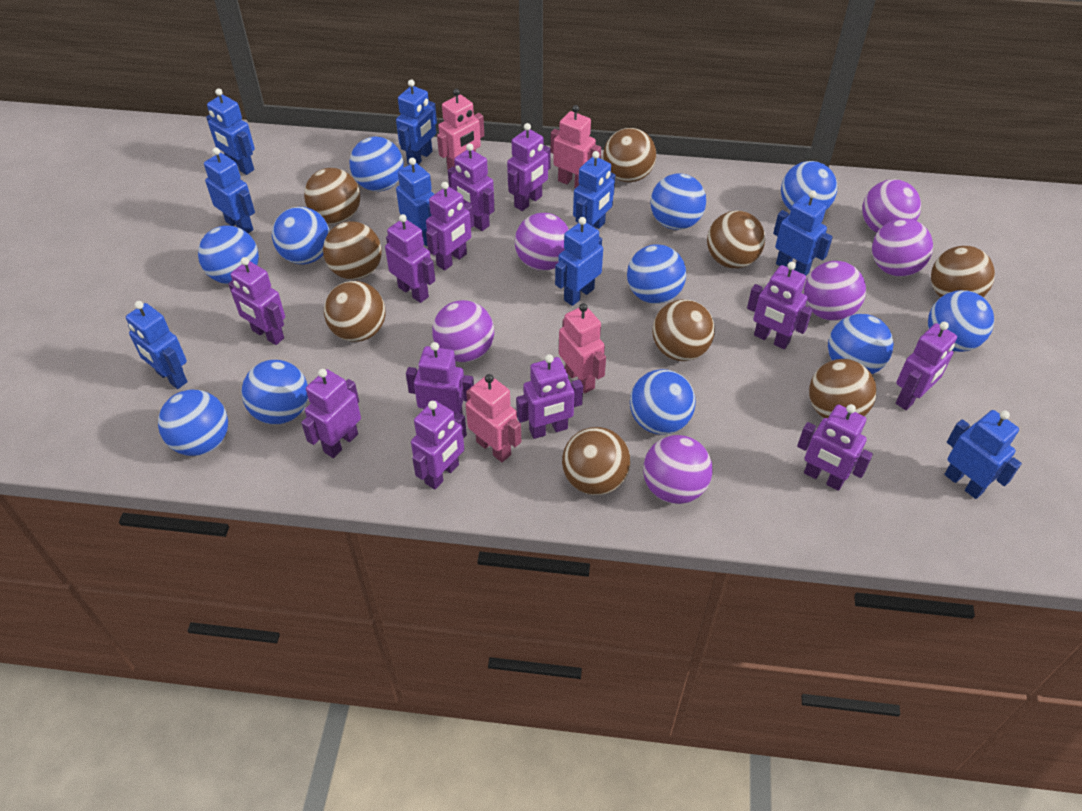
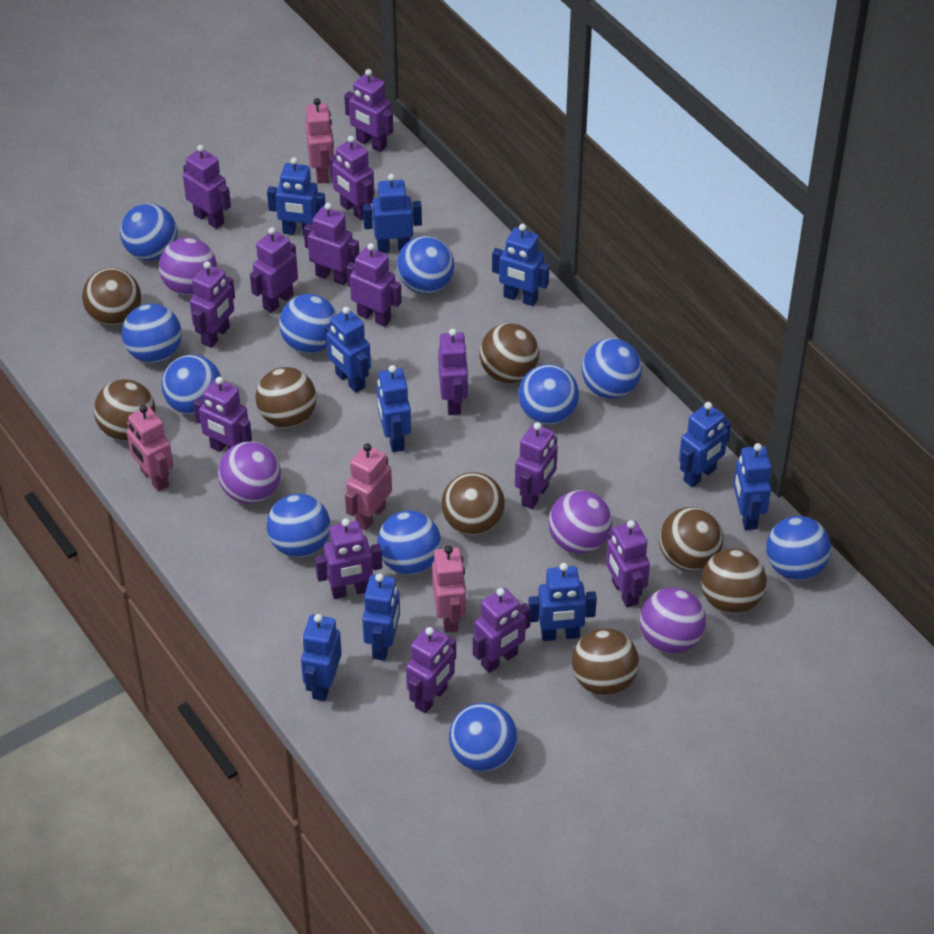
blue robot: 9 -> 10
brown ball: 9 -> 8
purple ball: 6 -> 4
purple robot: 12 -> 14

